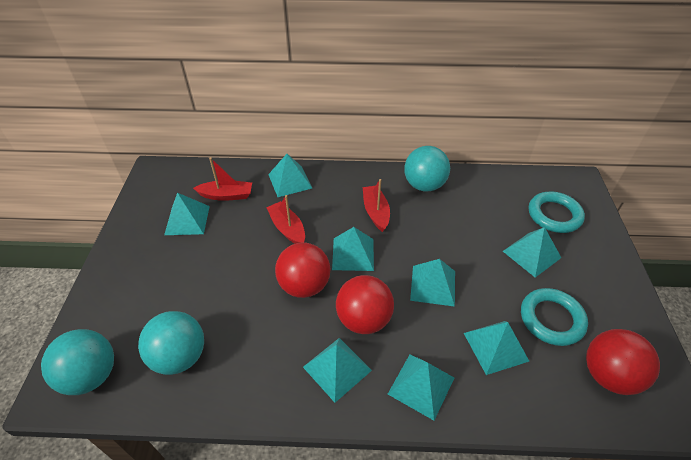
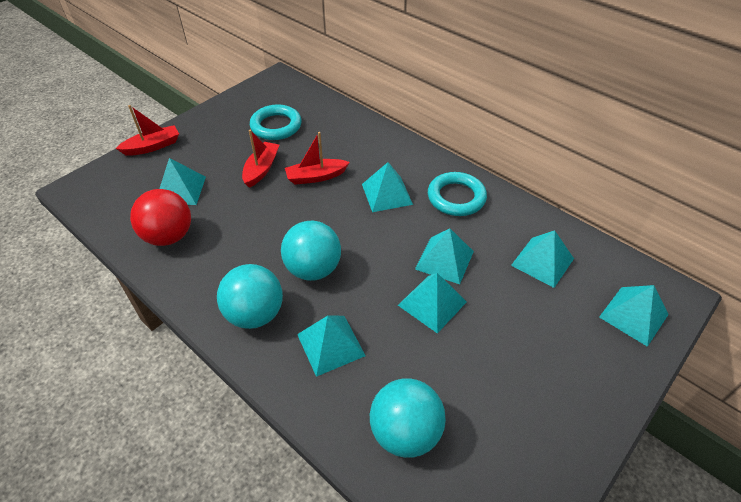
red ball: 3 -> 1
turquoise pyramid: 8 -> 7

